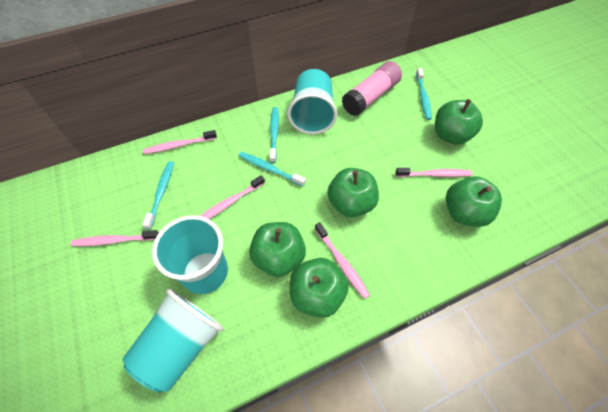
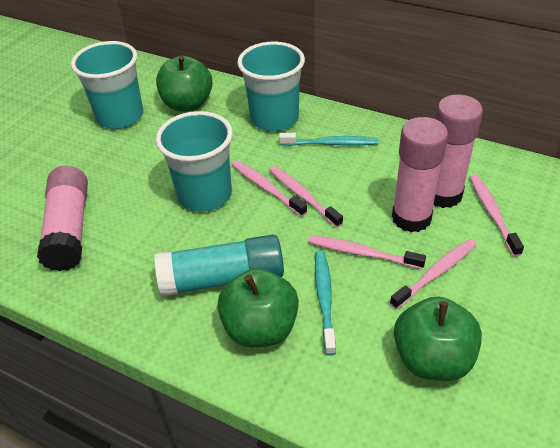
green apple: 5 -> 3
pink glue stick: 1 -> 3
turquoise glue stick: 0 -> 1
turquoise toothbrush: 4 -> 2

